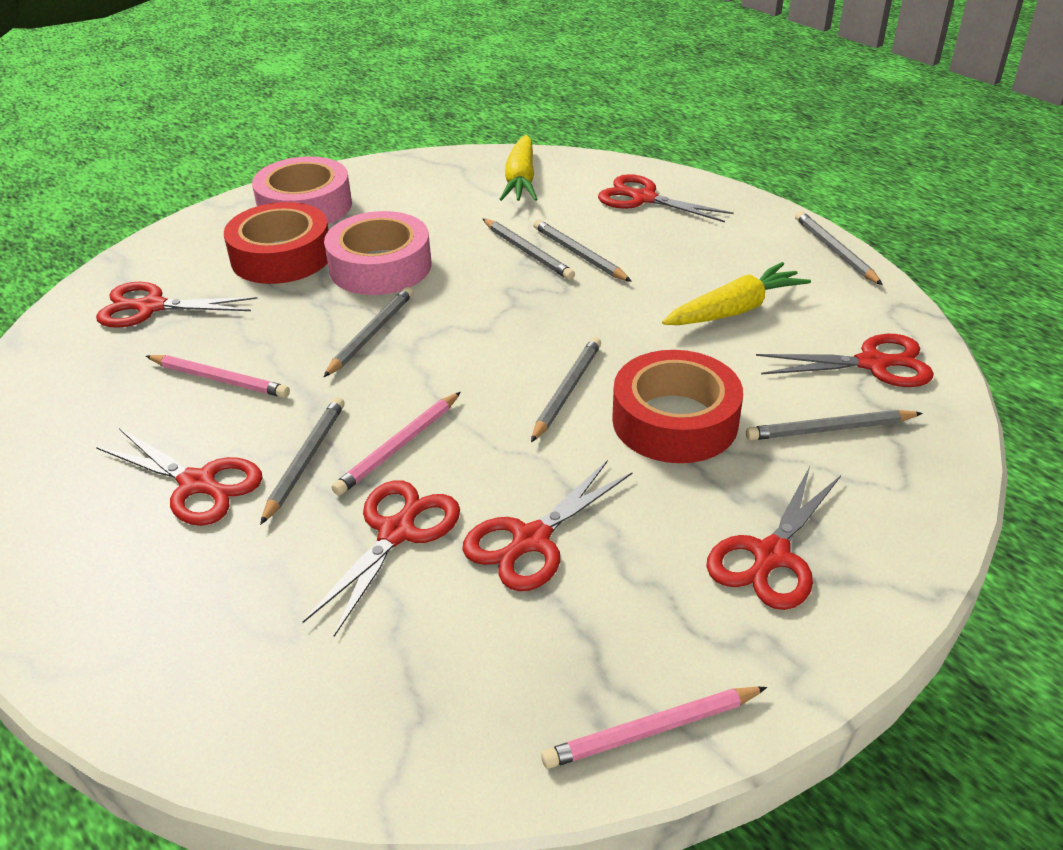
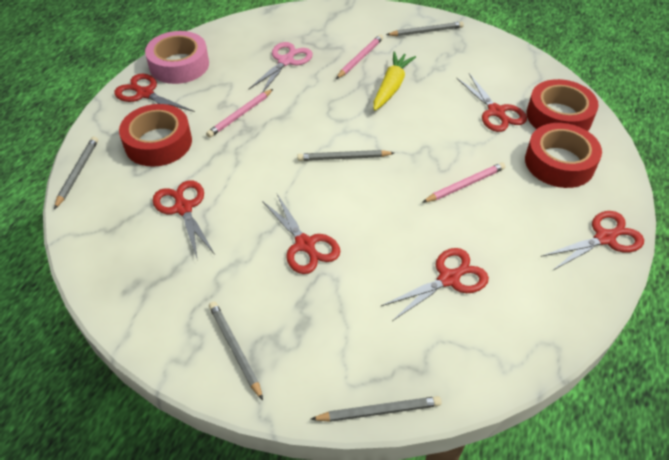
grey pencil: 7 -> 5
pink scissors: 0 -> 1
pink tape: 2 -> 1
red scissors: 7 -> 6
red tape: 2 -> 3
yellow carrot: 2 -> 1

